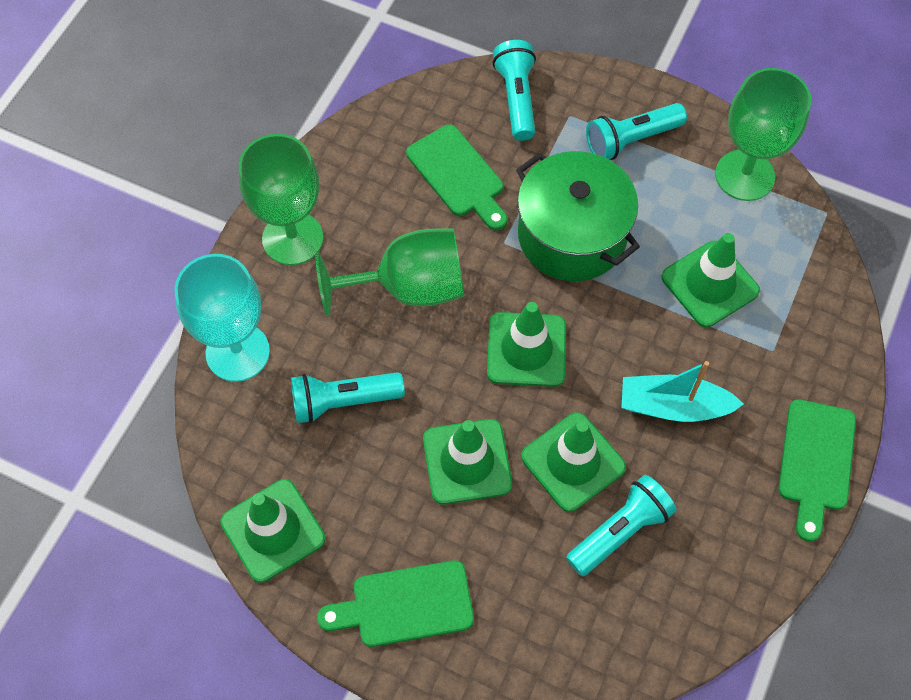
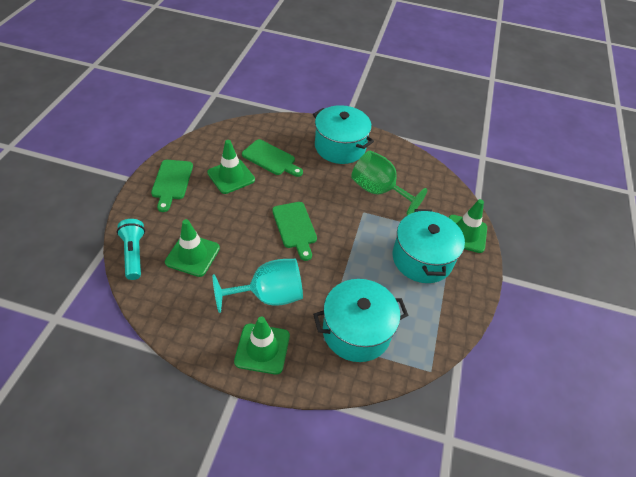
green goblet: 3 -> 1
green pot: 1 -> 0
green traffic cone: 5 -> 4
turquoise boat: 1 -> 0
turquoise flashlight: 4 -> 1
turquoise pot: 0 -> 3

